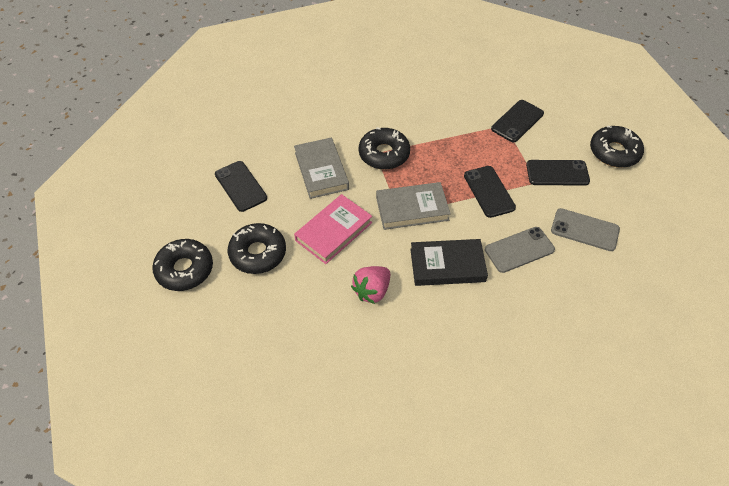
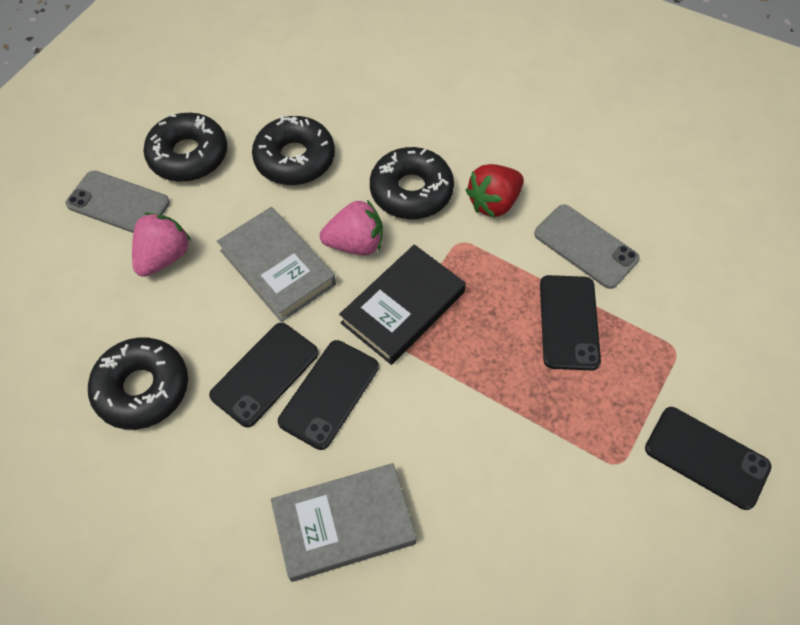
pink book: 1 -> 0
pink strawberry: 1 -> 2
red strawberry: 0 -> 1

